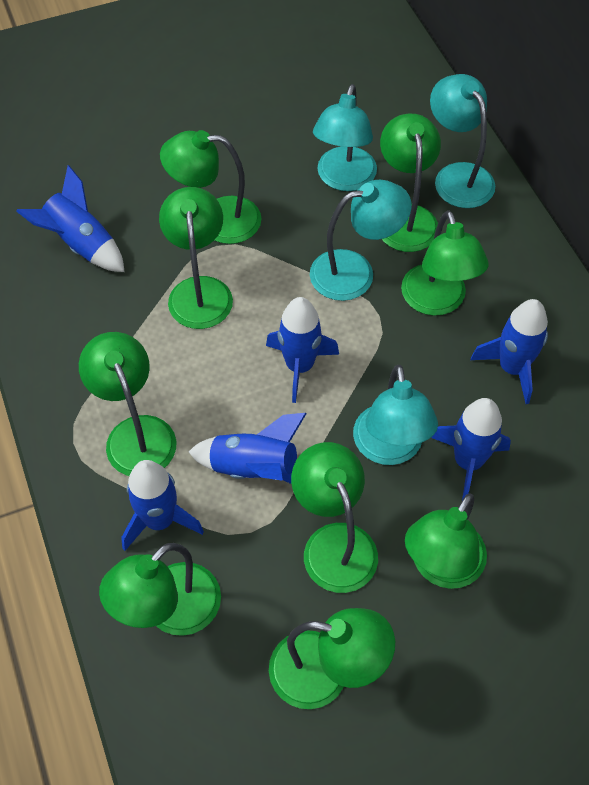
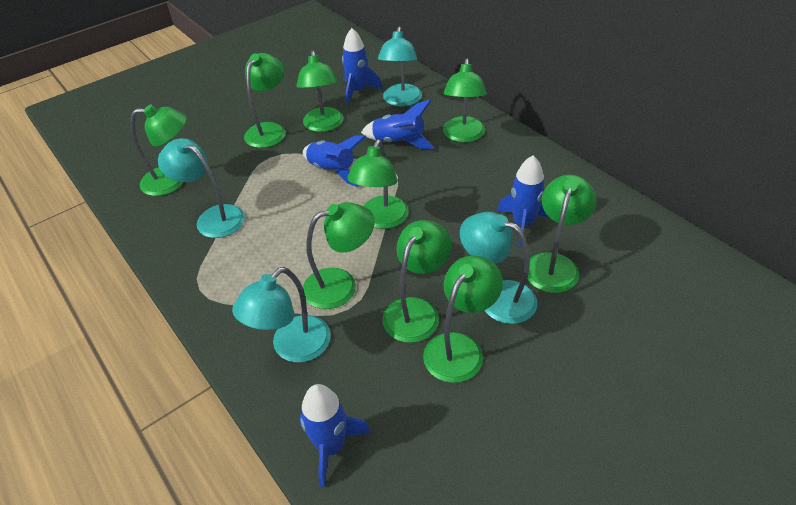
blue rocket: 6 -> 5

